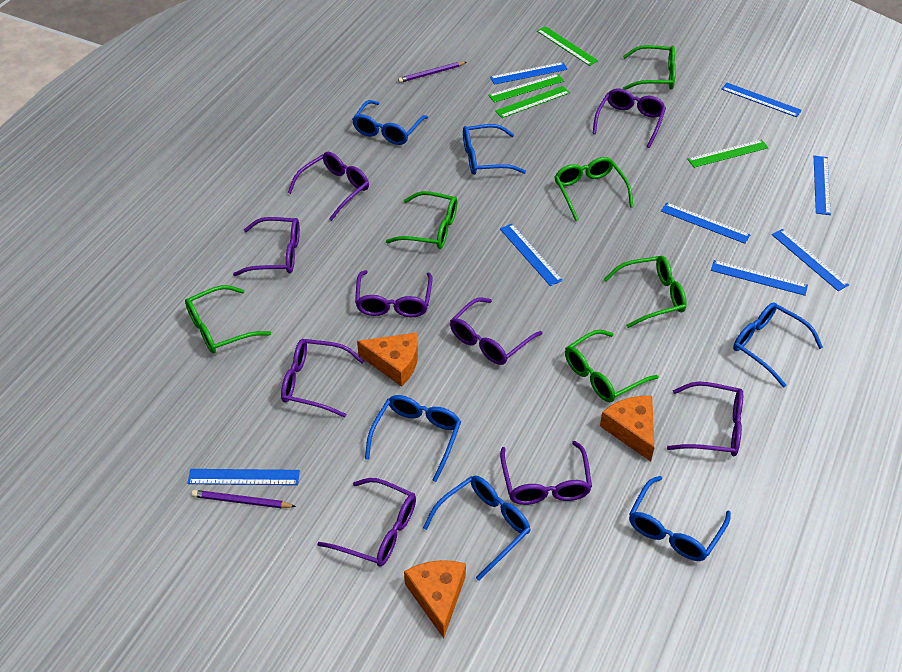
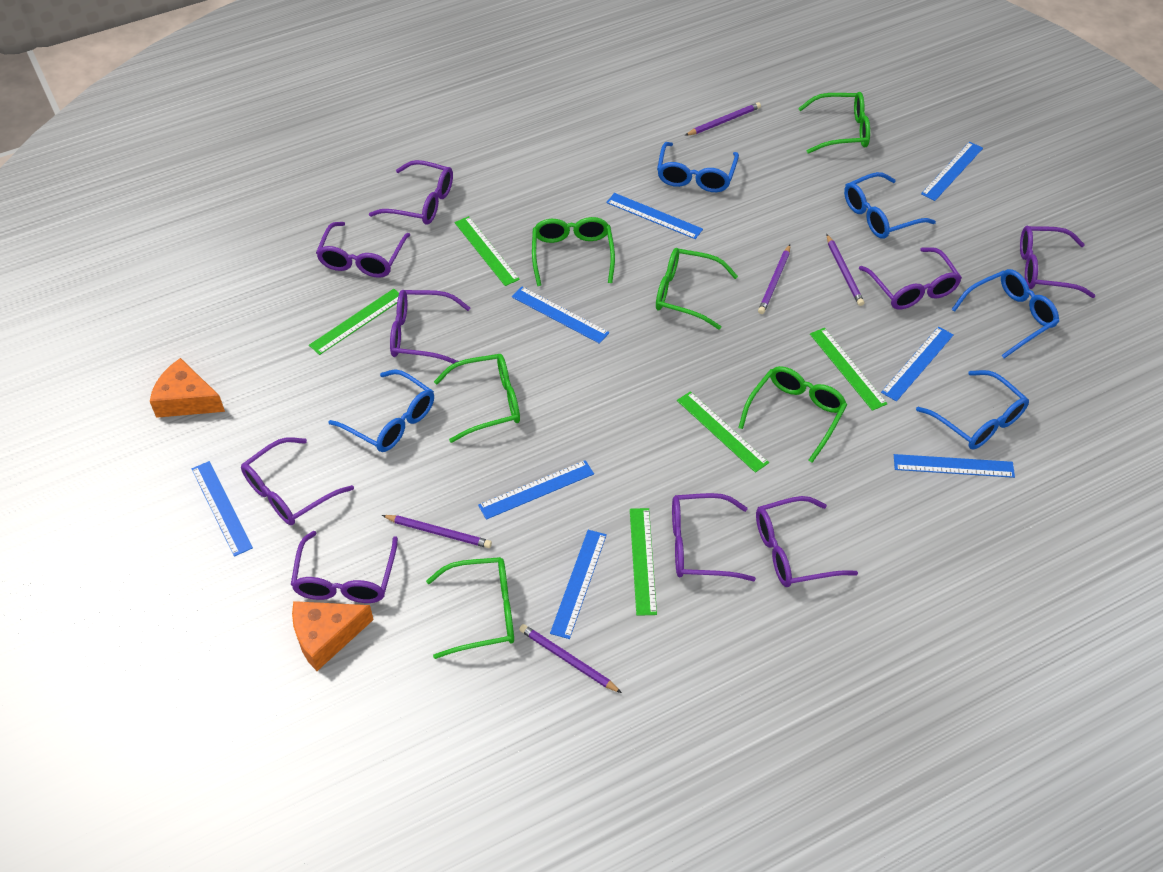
blue glasses: 6 -> 5
green ruler: 4 -> 5
orange cheese: 3 -> 2
purple pencil: 2 -> 5

